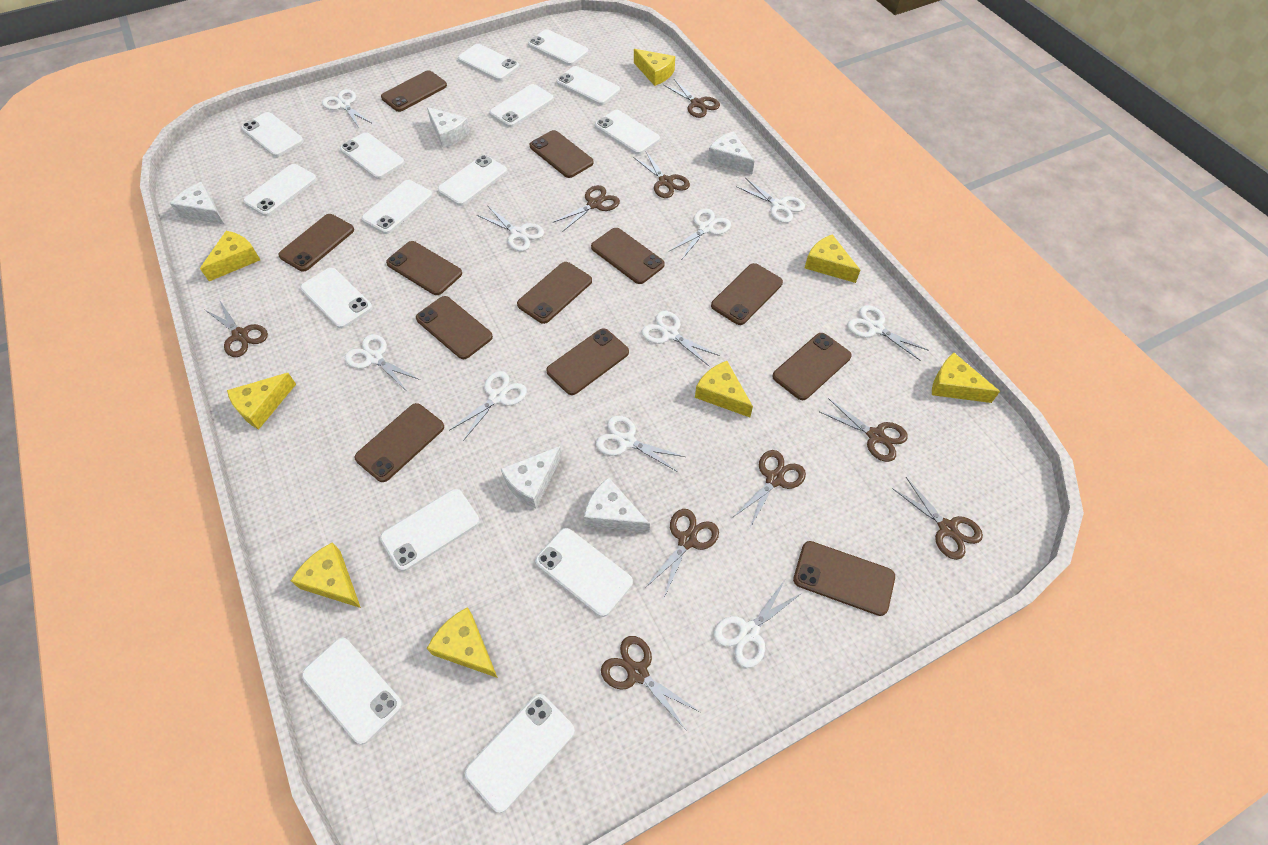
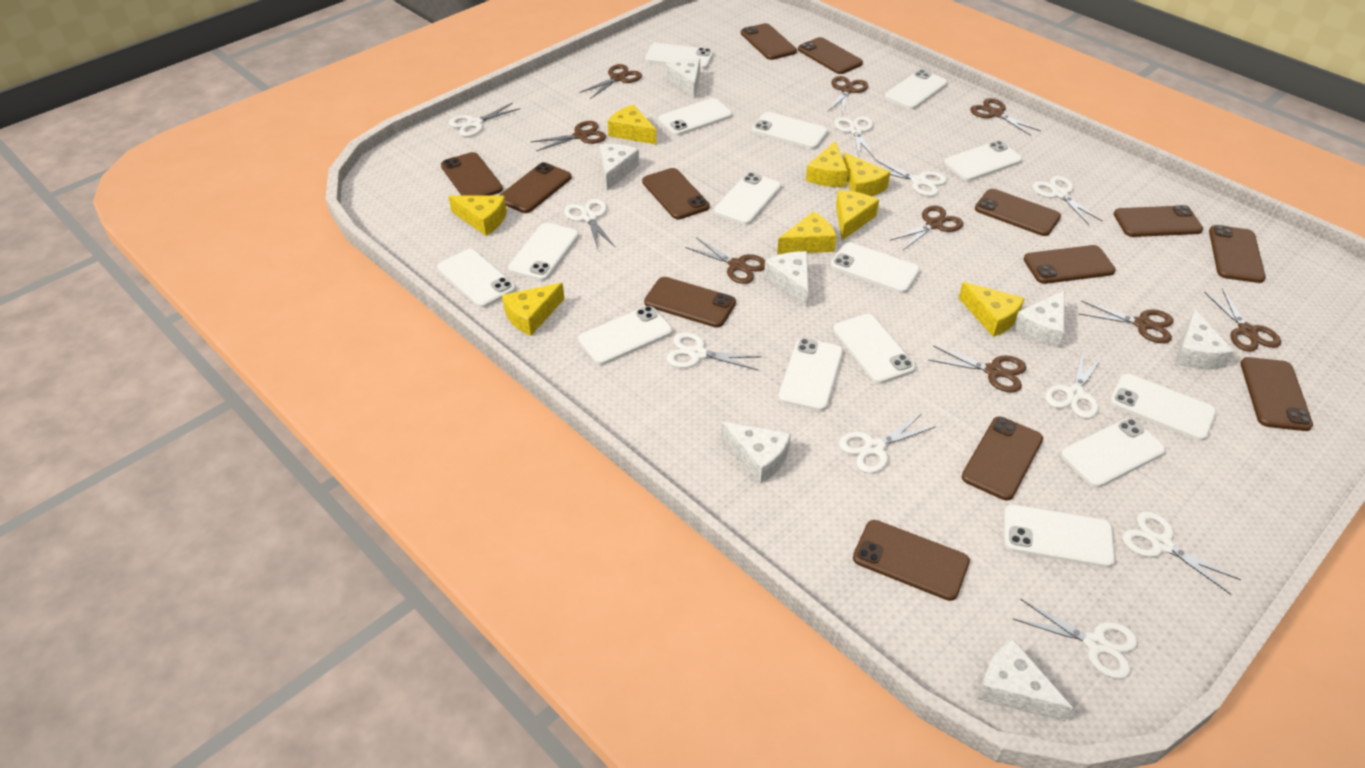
brown phone: 12 -> 13
white cheese: 5 -> 7

